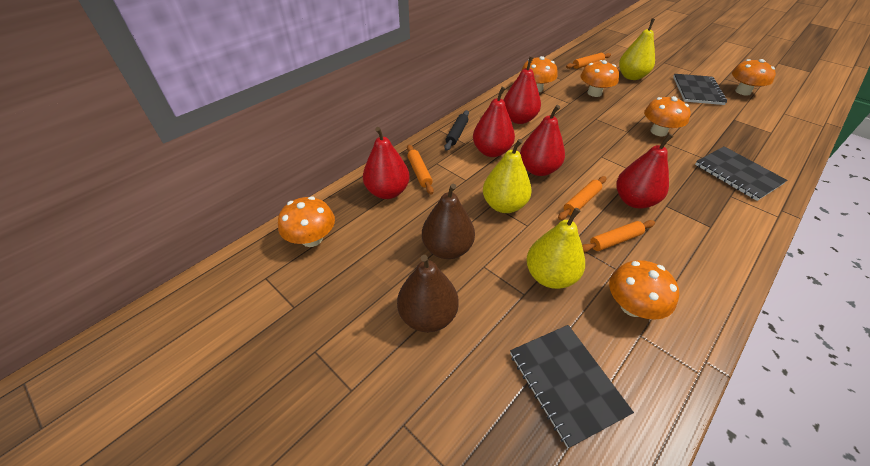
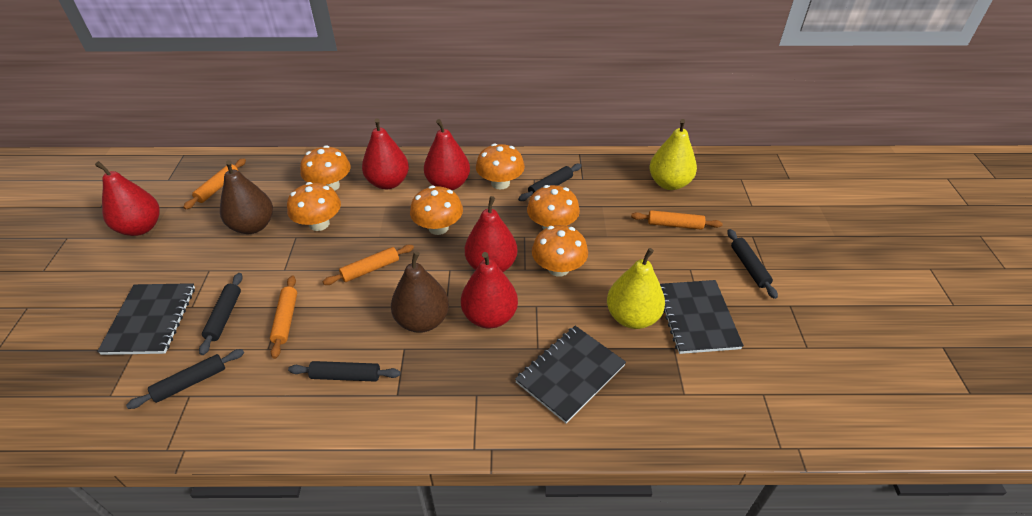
black rolling pin: 1 -> 5
yellow pear: 3 -> 2

